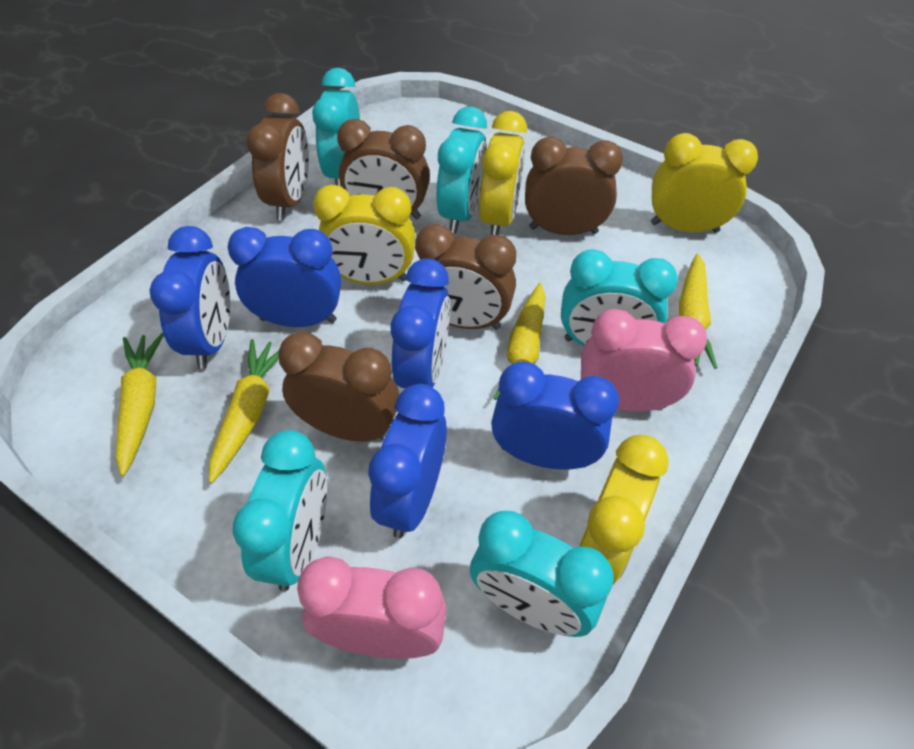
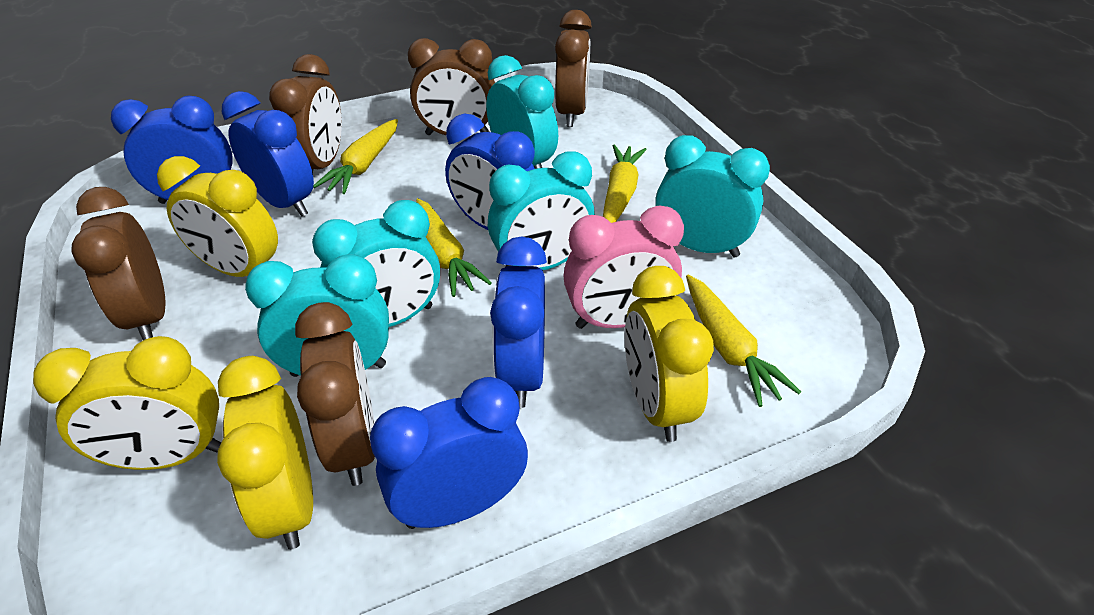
pink clock: 2 -> 1

